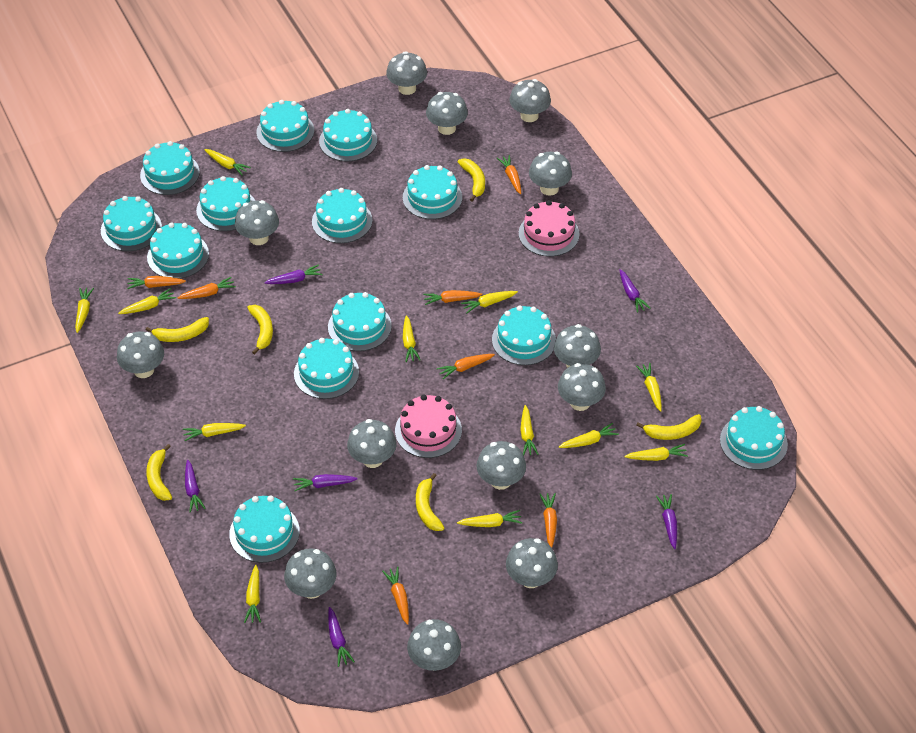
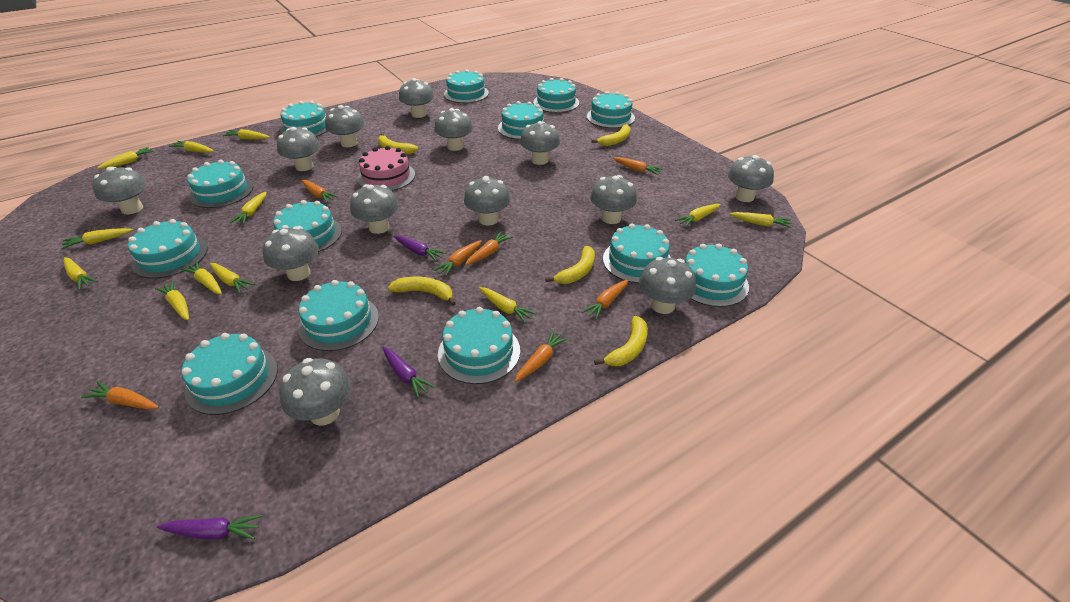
pink cake: 2 -> 1
purple carrot: 6 -> 3
yellow banana: 6 -> 5

